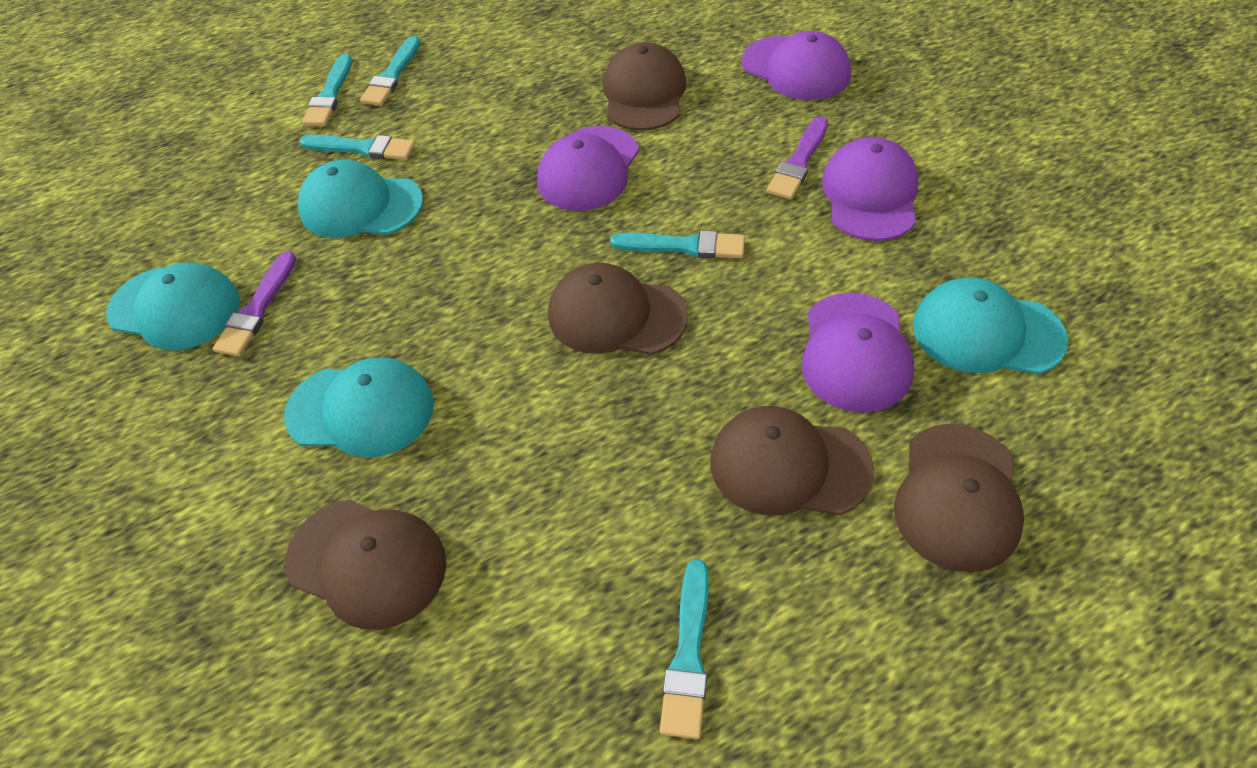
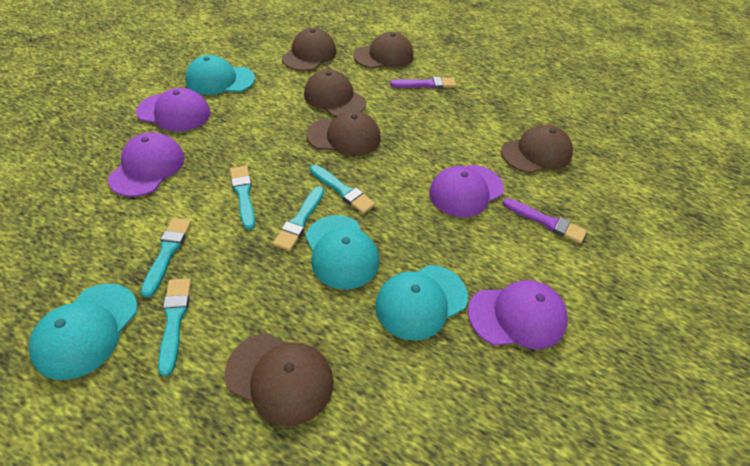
brown cap: 5 -> 6

